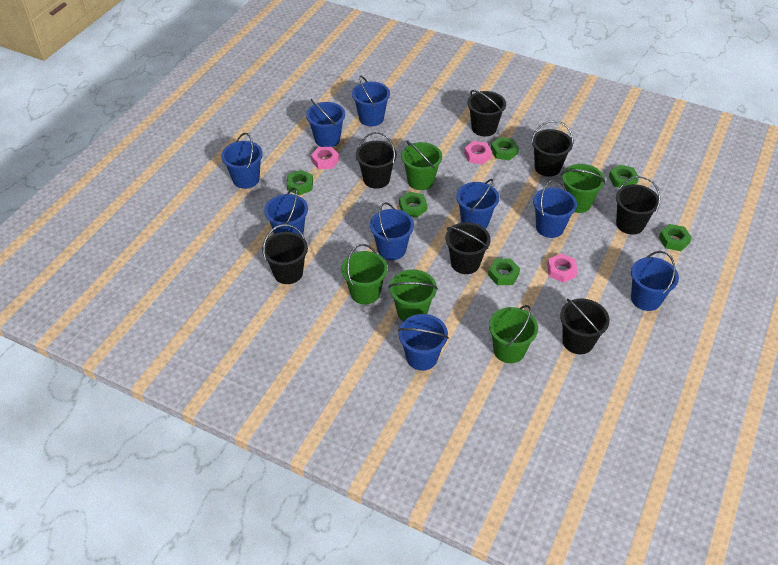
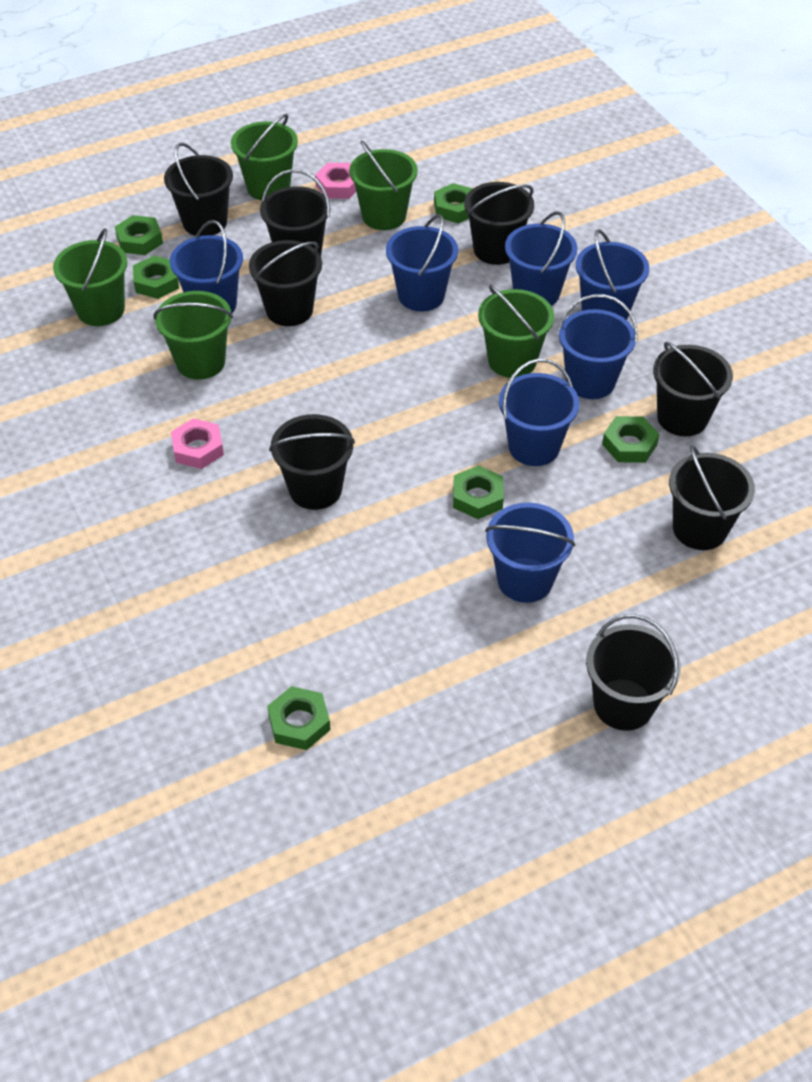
black bucket: 7 -> 8
blue bucket: 9 -> 7
pink nut: 3 -> 2

